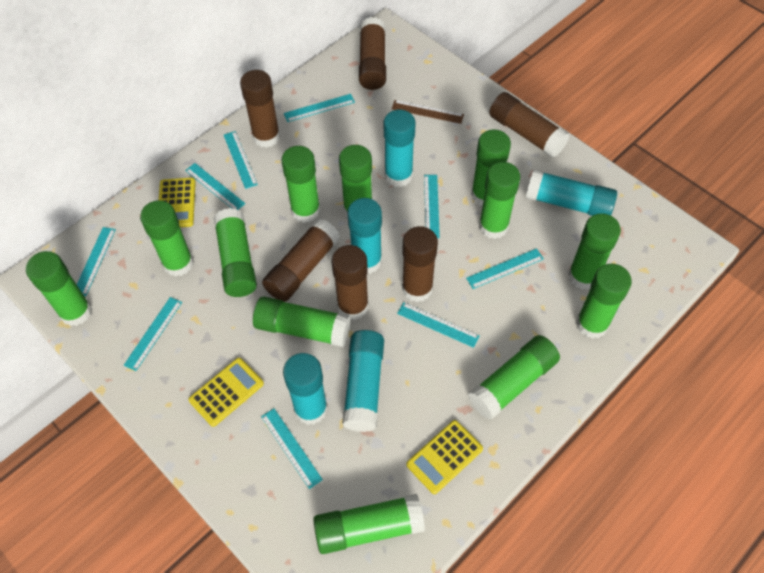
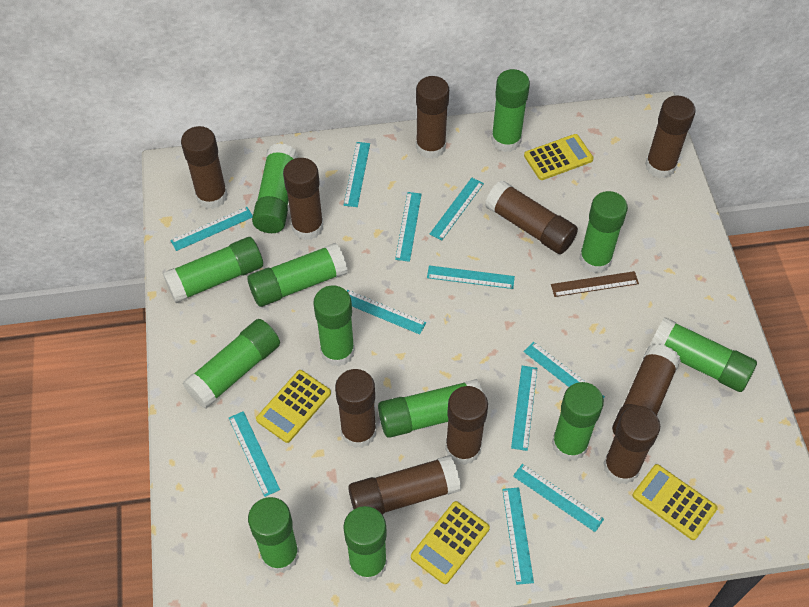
brown glue stick: 6 -> 10
turquoise glue stick: 5 -> 0
turquoise ruler: 9 -> 11
yellow calculator: 3 -> 4

